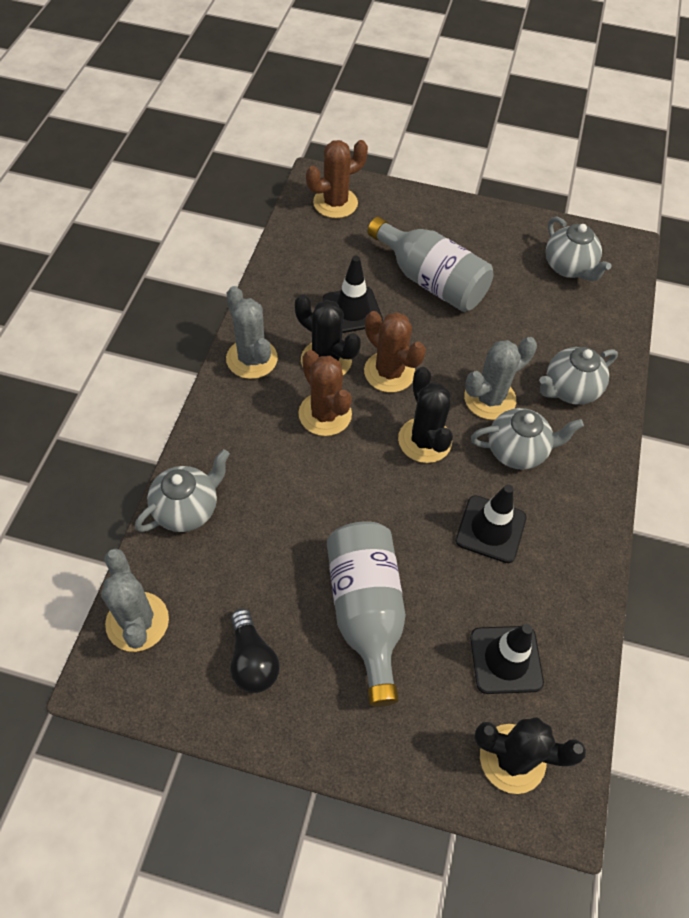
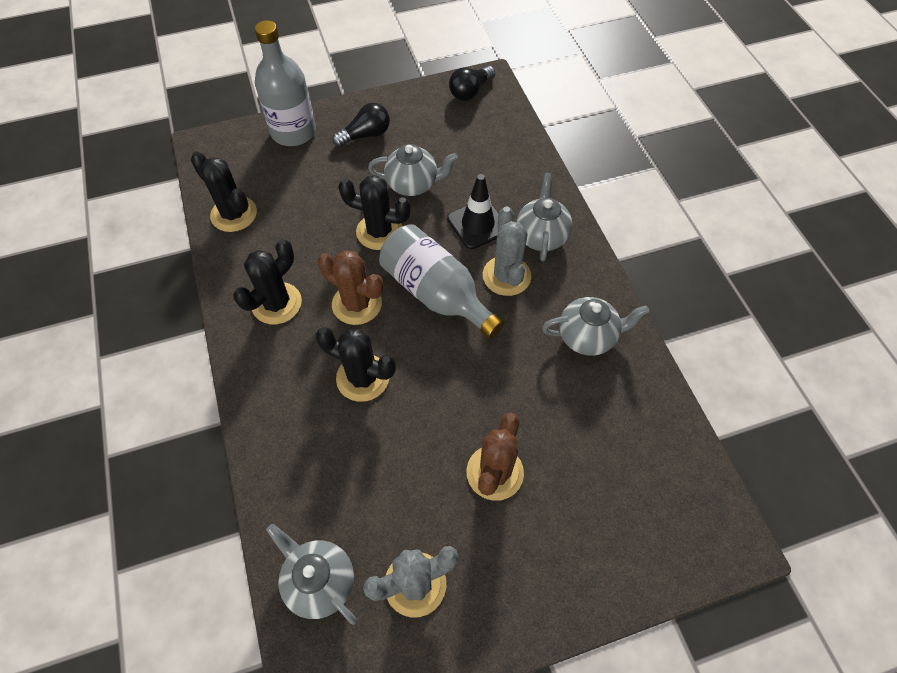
black cactus: 3 -> 4
black light bulb: 1 -> 2
black traffic cone: 3 -> 1
brown cactus: 3 -> 2
grey cactus: 3 -> 2

